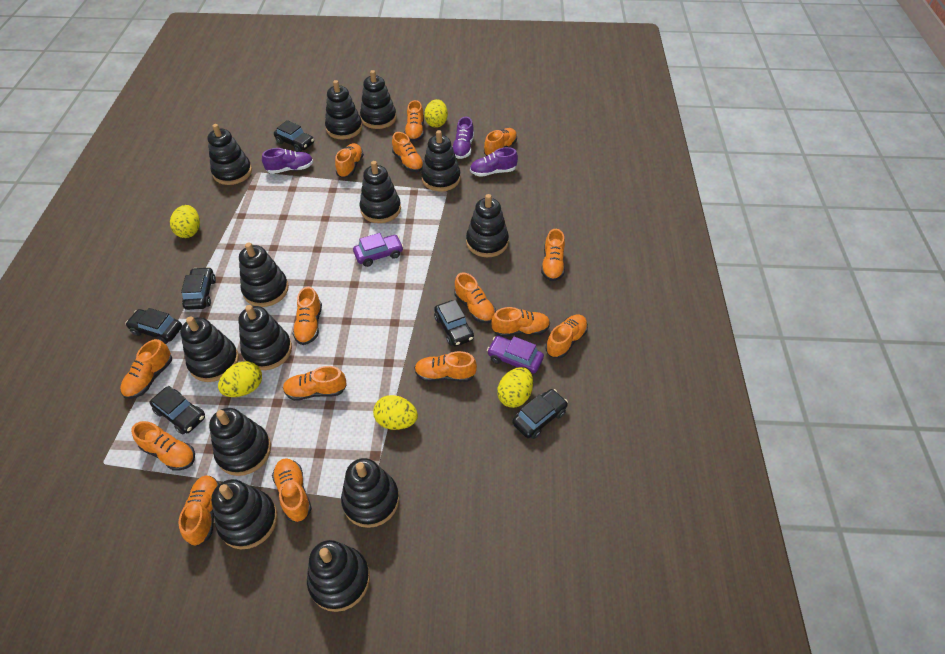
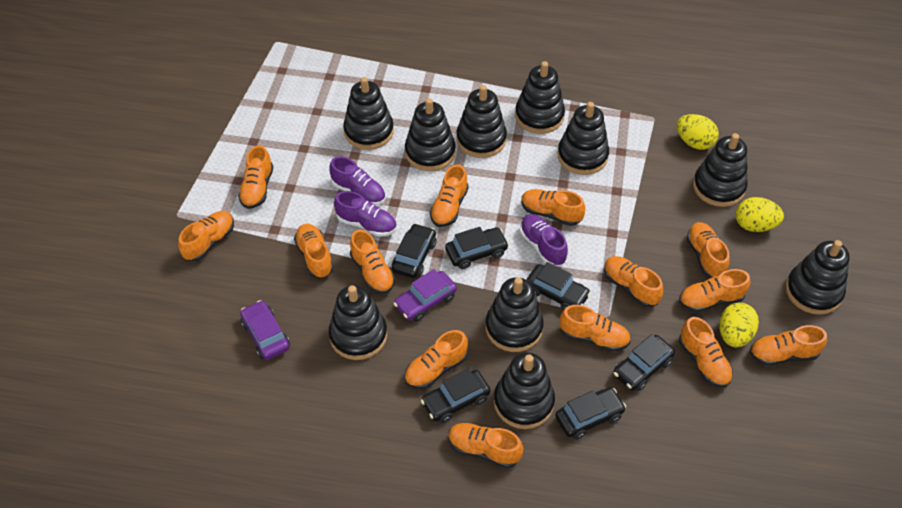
black stacking toy: 13 -> 10
orange shoe: 15 -> 14
yellow egg: 5 -> 3

